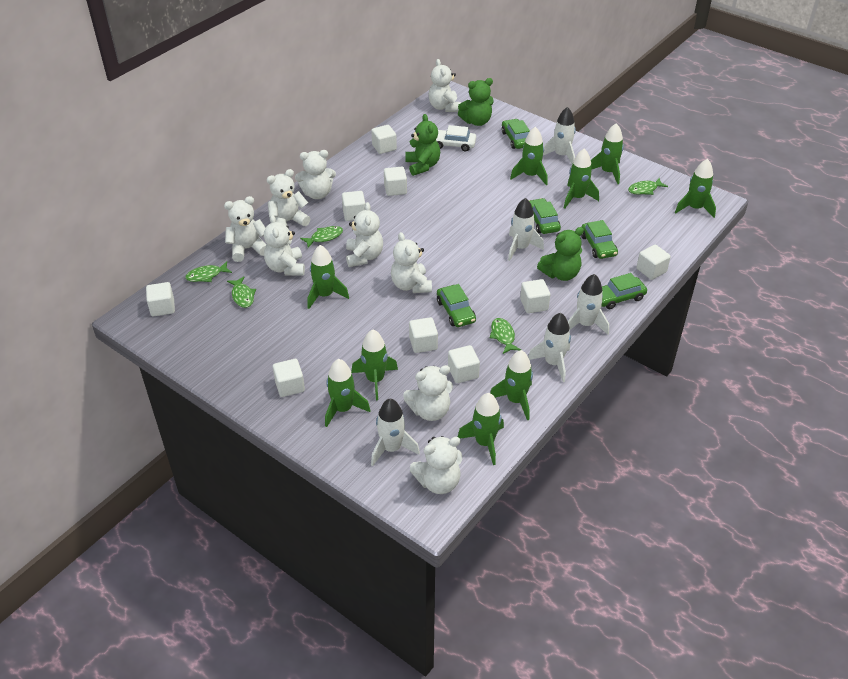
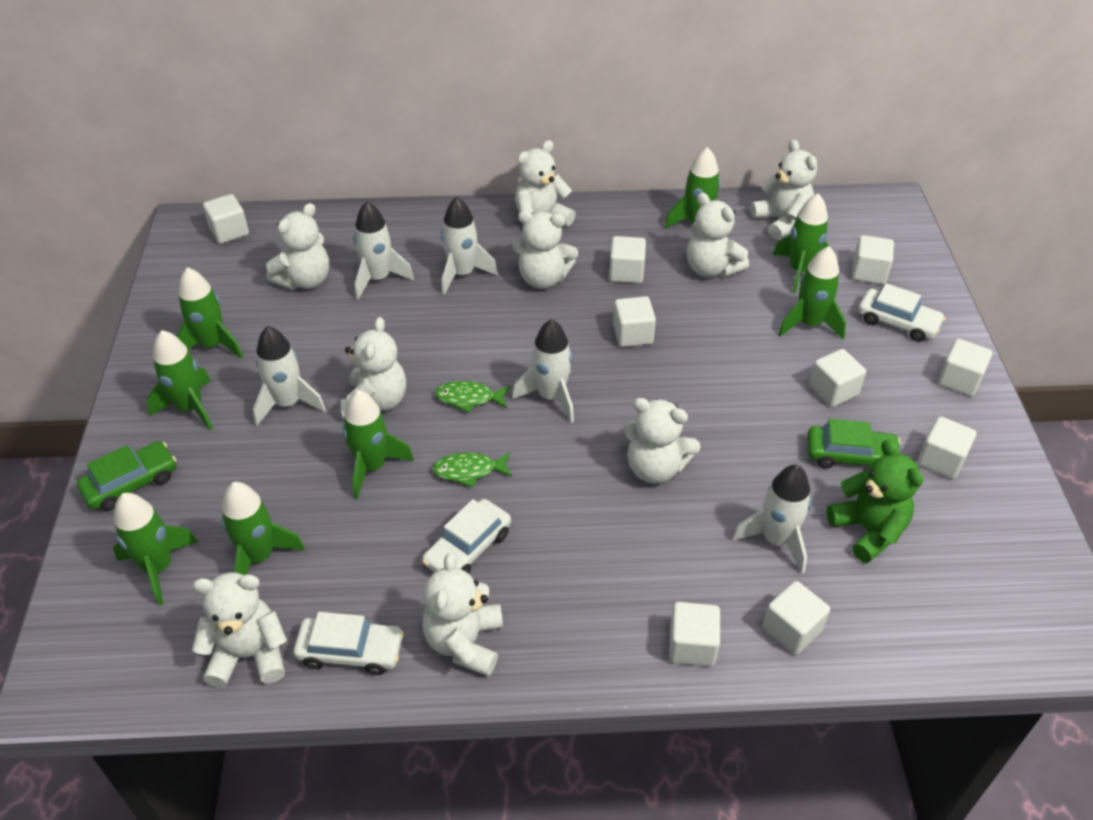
green car: 5 -> 2
green fish: 5 -> 2
green rocket: 9 -> 8
green teddy bear: 3 -> 1
white car: 1 -> 3

